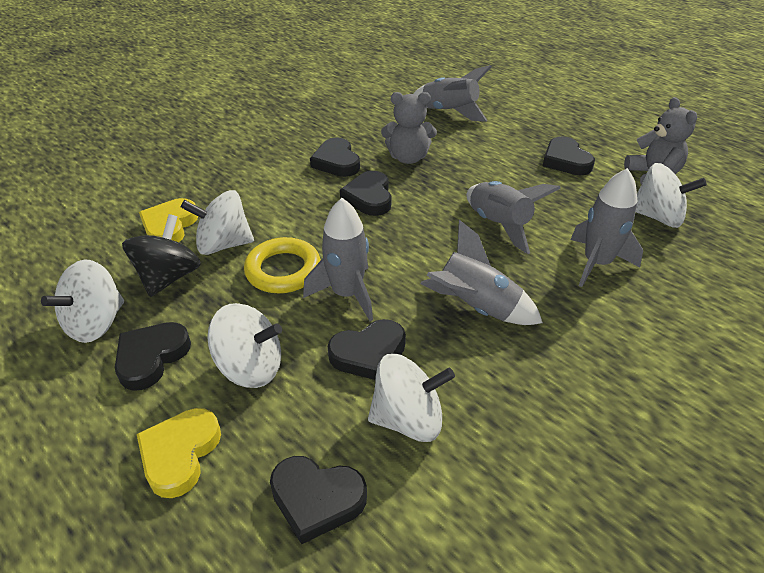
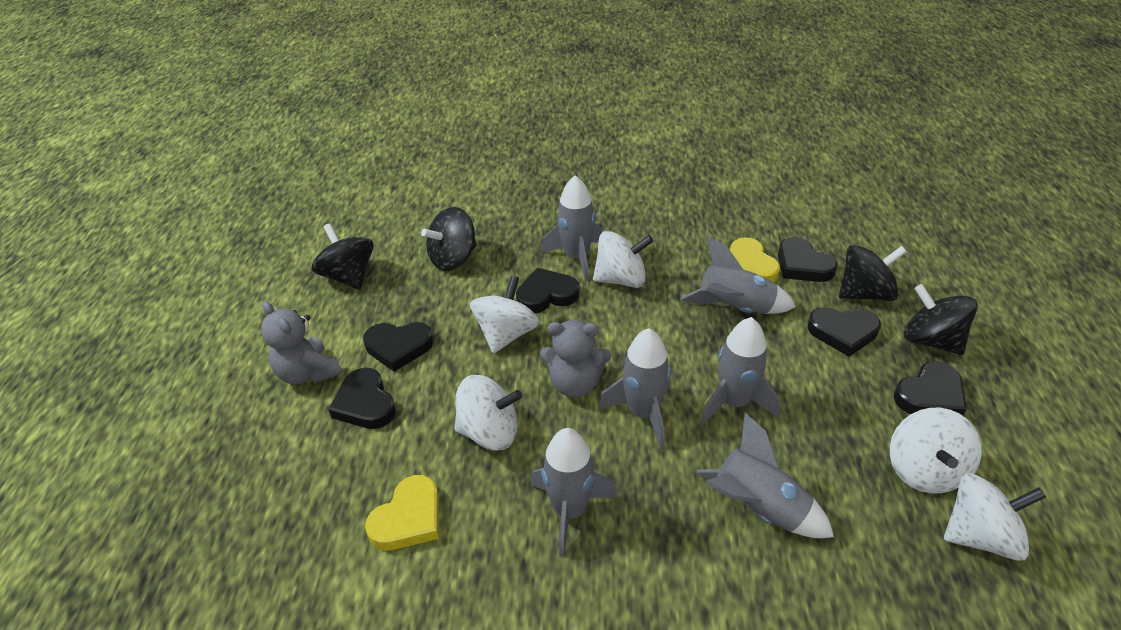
black spinning top: 1 -> 4
grey rocket: 5 -> 6
yellow ring: 1 -> 0

